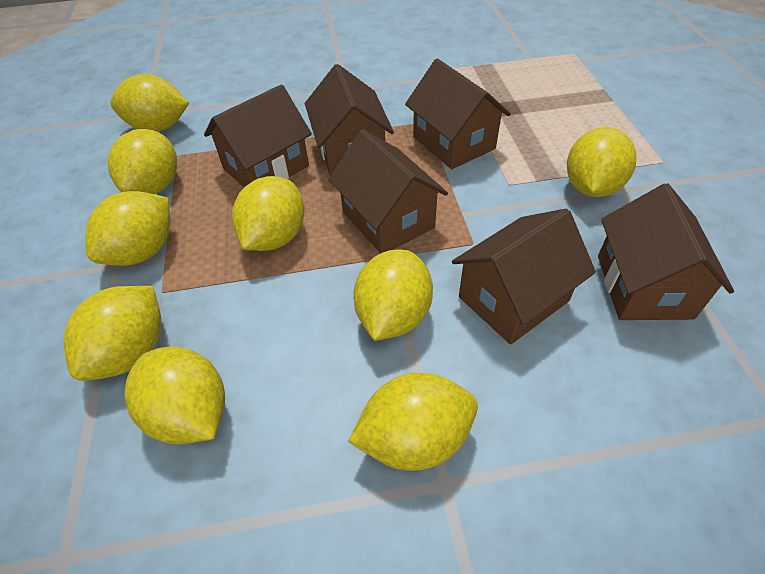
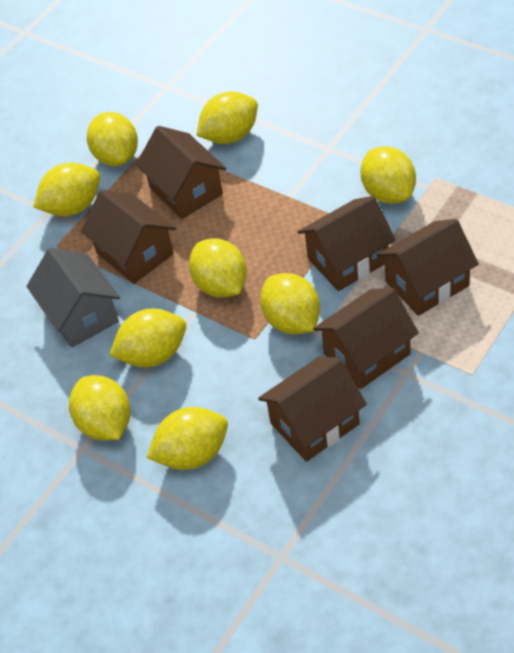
grey house: 0 -> 1

